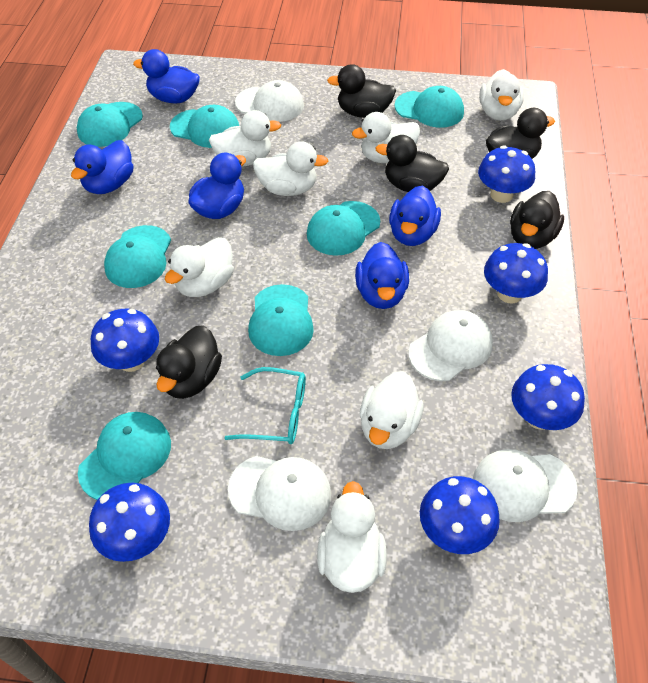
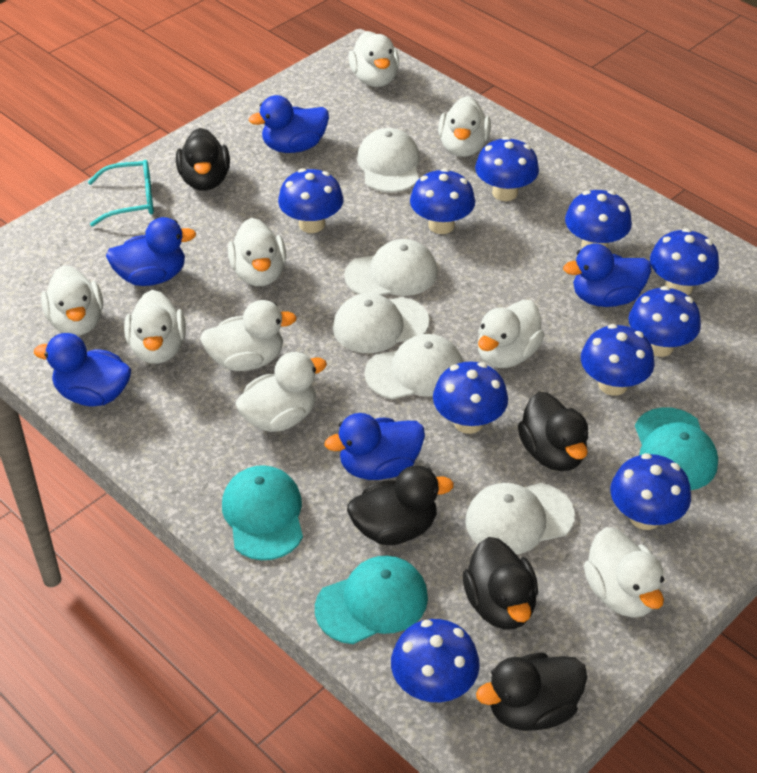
blue mushroom: 6 -> 10
turquoise cap: 7 -> 3
white cap: 4 -> 5
white duck: 7 -> 9

